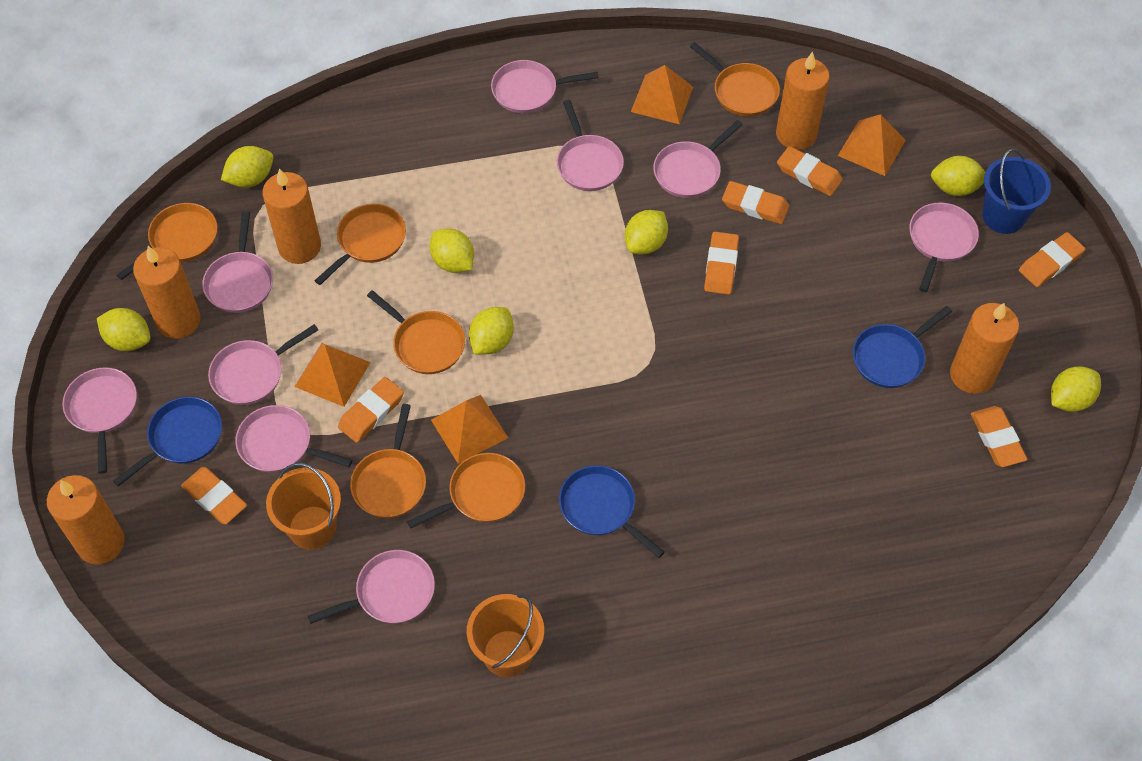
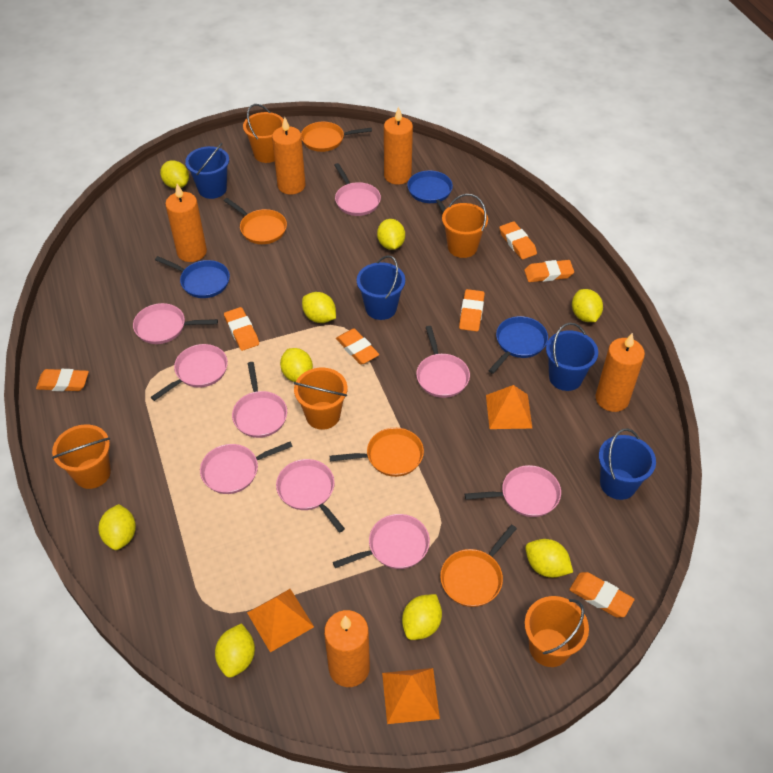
blue bucket: 1 -> 4
orange bucket: 2 -> 5
orange pan: 6 -> 4
orange pyramid: 4 -> 3
yellow lemon: 7 -> 9

